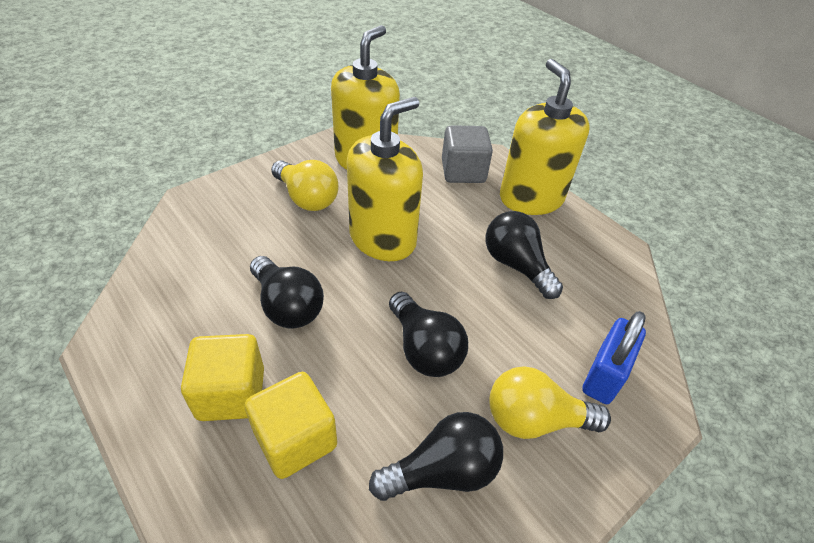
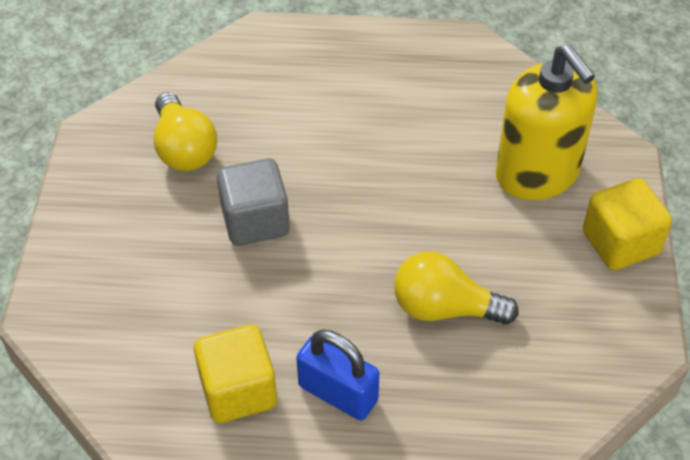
black light bulb: 4 -> 0
yellow soap dispenser: 3 -> 1

